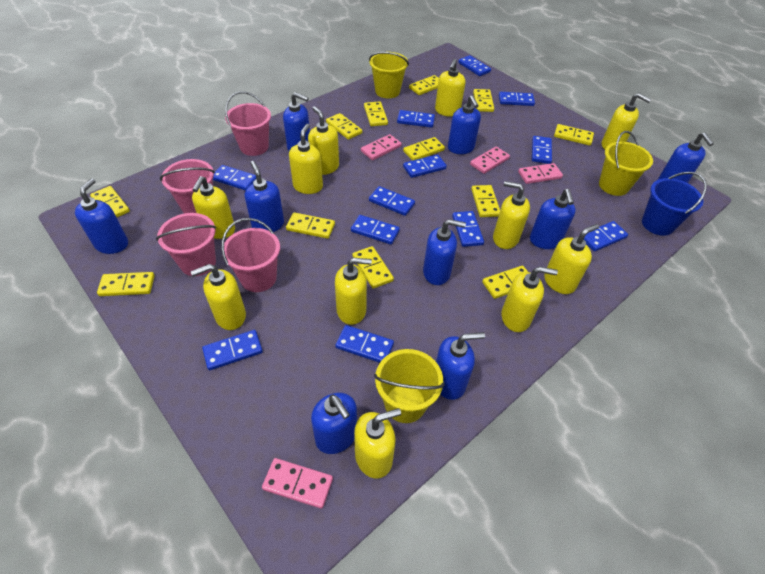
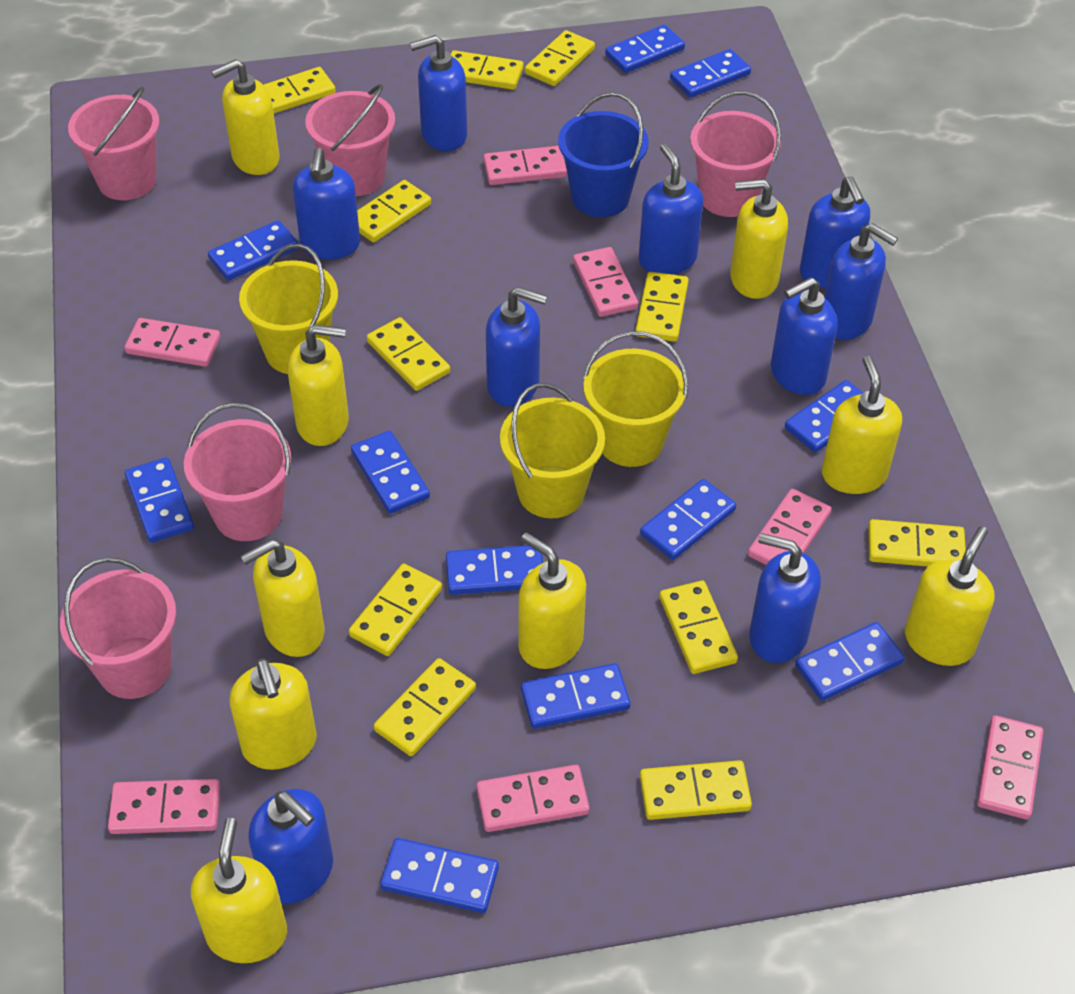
blue domino: 12 -> 11
pink bucket: 4 -> 5
pink domino: 4 -> 7
yellow domino: 12 -> 11
yellow soap dispenser: 11 -> 9

